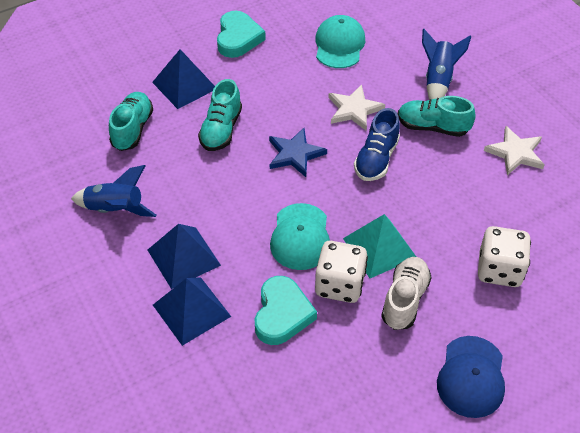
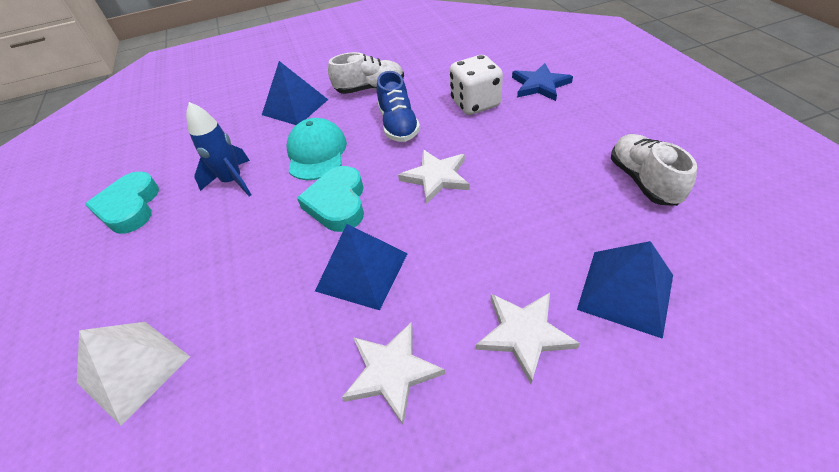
blue cap: 1 -> 0
blue rocket: 2 -> 1
turquoise cap: 2 -> 1
turquoise pyramid: 1 -> 0
turquoise shoe: 3 -> 0
white dice: 2 -> 1
white pyramid: 0 -> 1
white shoe: 1 -> 2
white star: 2 -> 3

